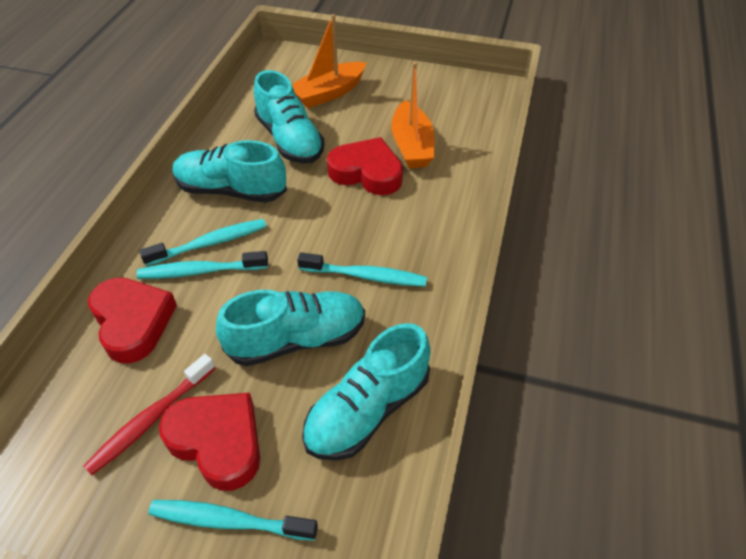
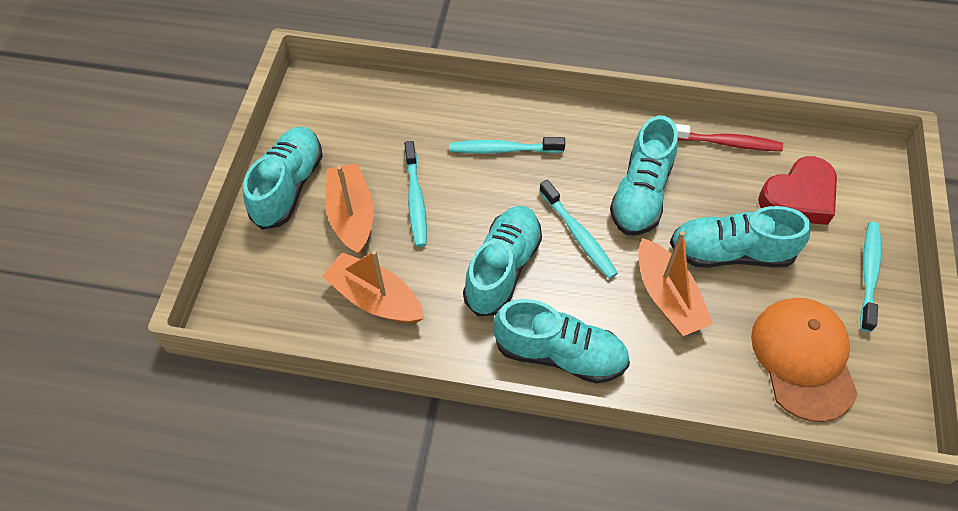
orange boat: 2 -> 3
orange cap: 0 -> 1
red heart: 3 -> 1
turquoise shoe: 4 -> 5

